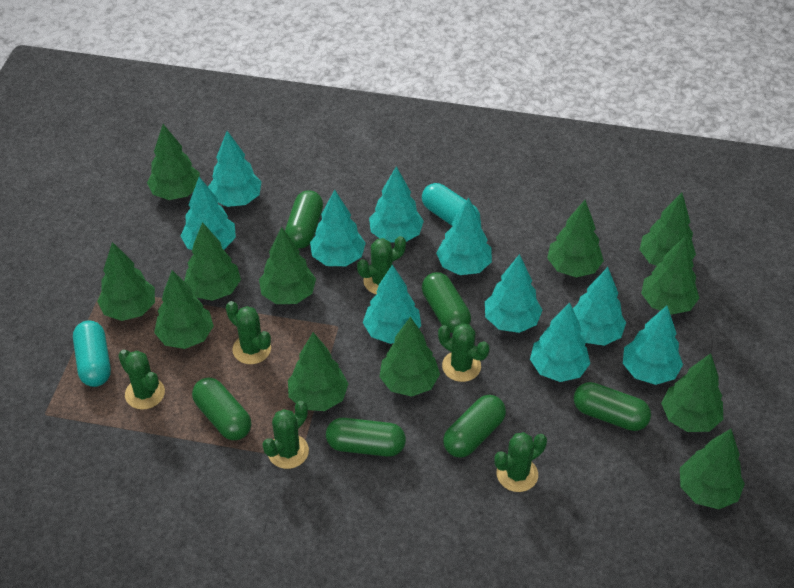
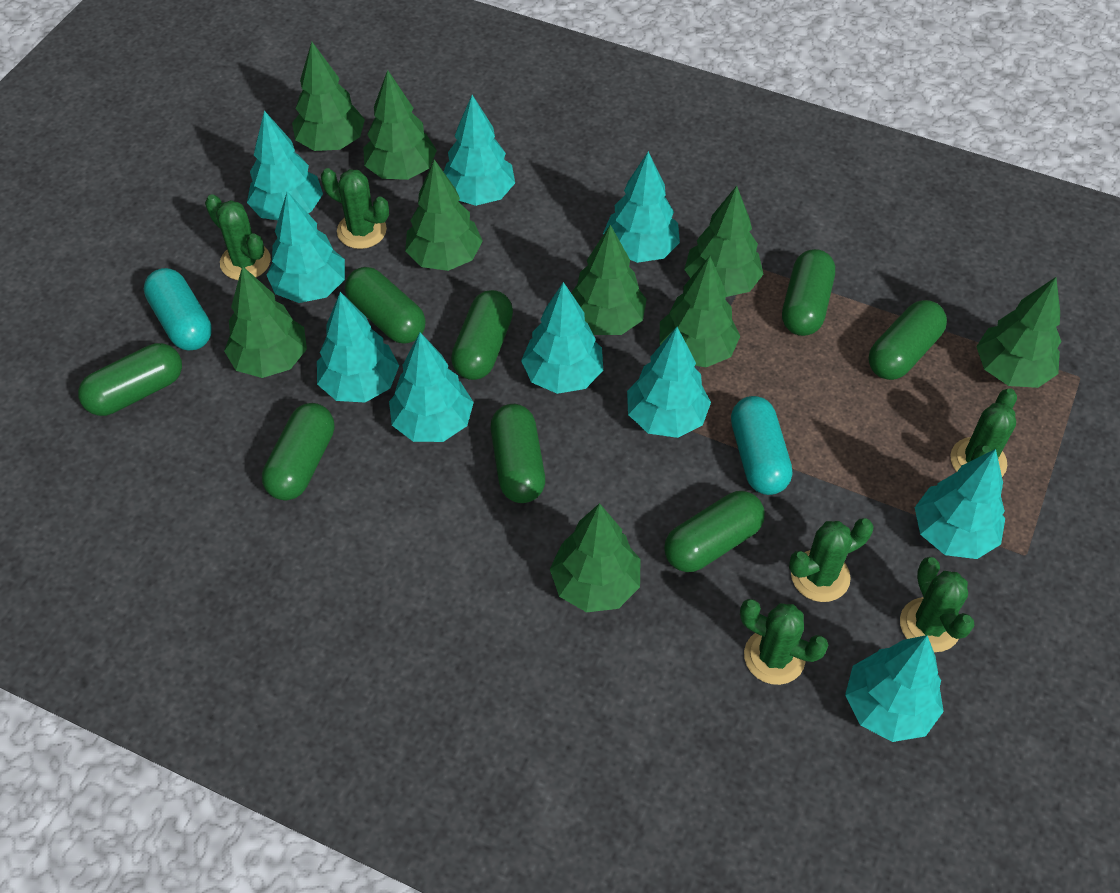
green capsule: 6 -> 8
green tree: 12 -> 9

